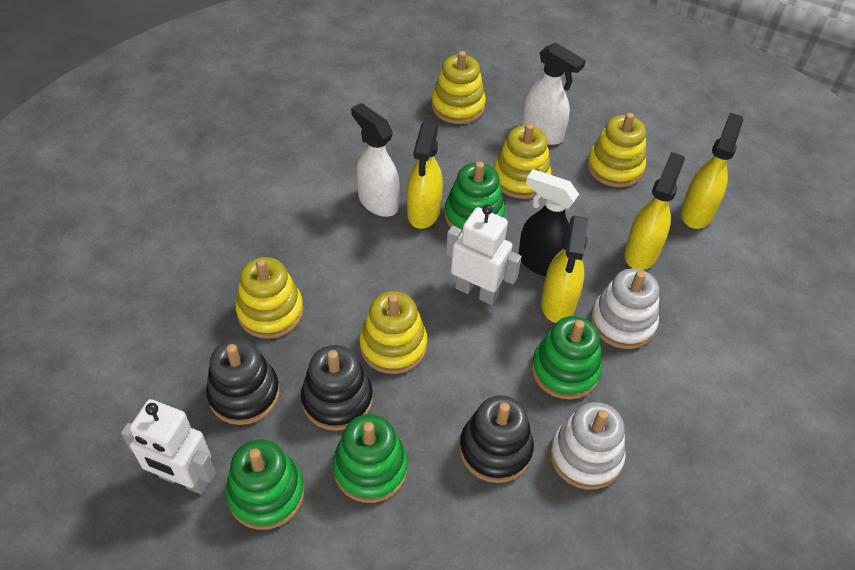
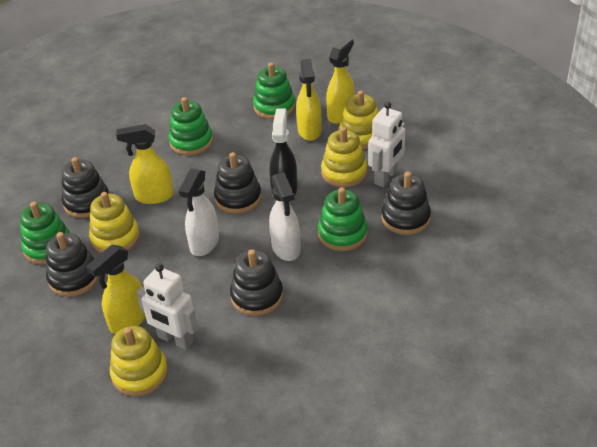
black stacking toy: 3 -> 5
white stacking toy: 2 -> 0
yellow stacking toy: 5 -> 4

